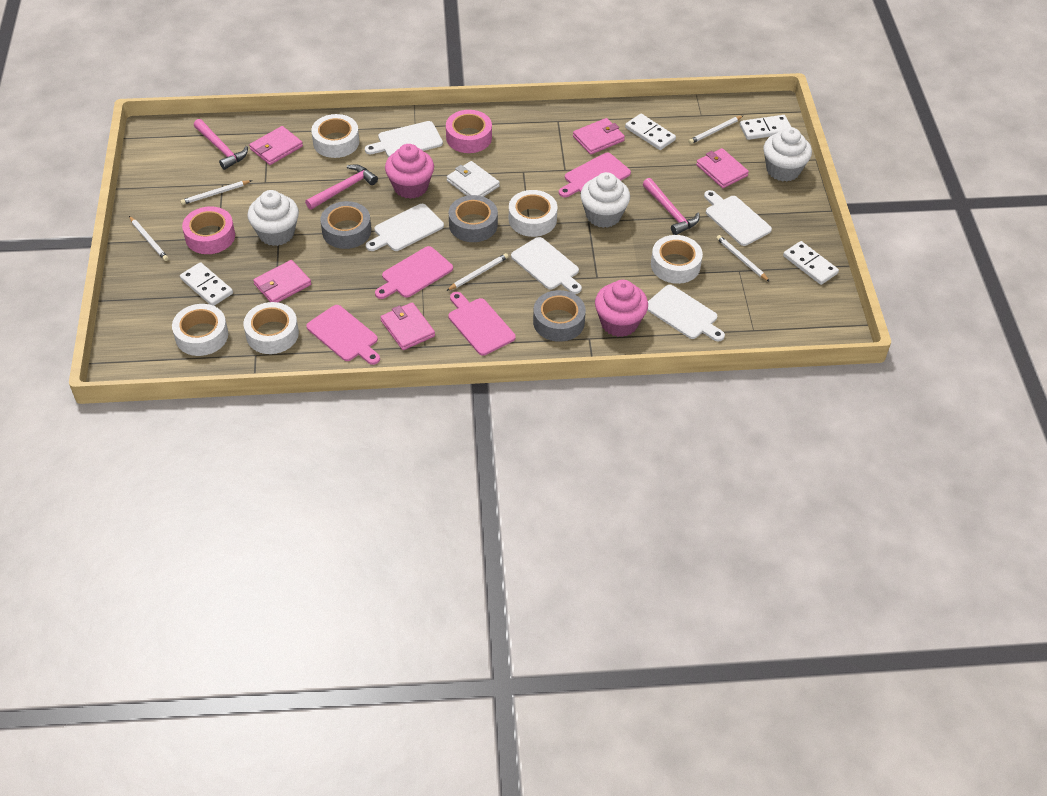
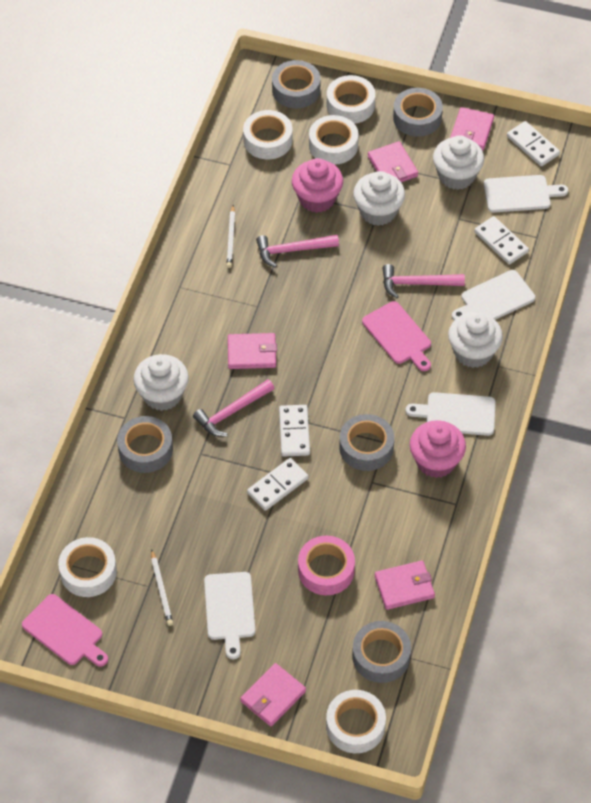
grey tape: 3 -> 5
pink cutting board: 4 -> 2
pink tape: 2 -> 1
white cupcake: 3 -> 4
white cutting board: 5 -> 4
white pencil: 5 -> 2
white wallet: 1 -> 0

